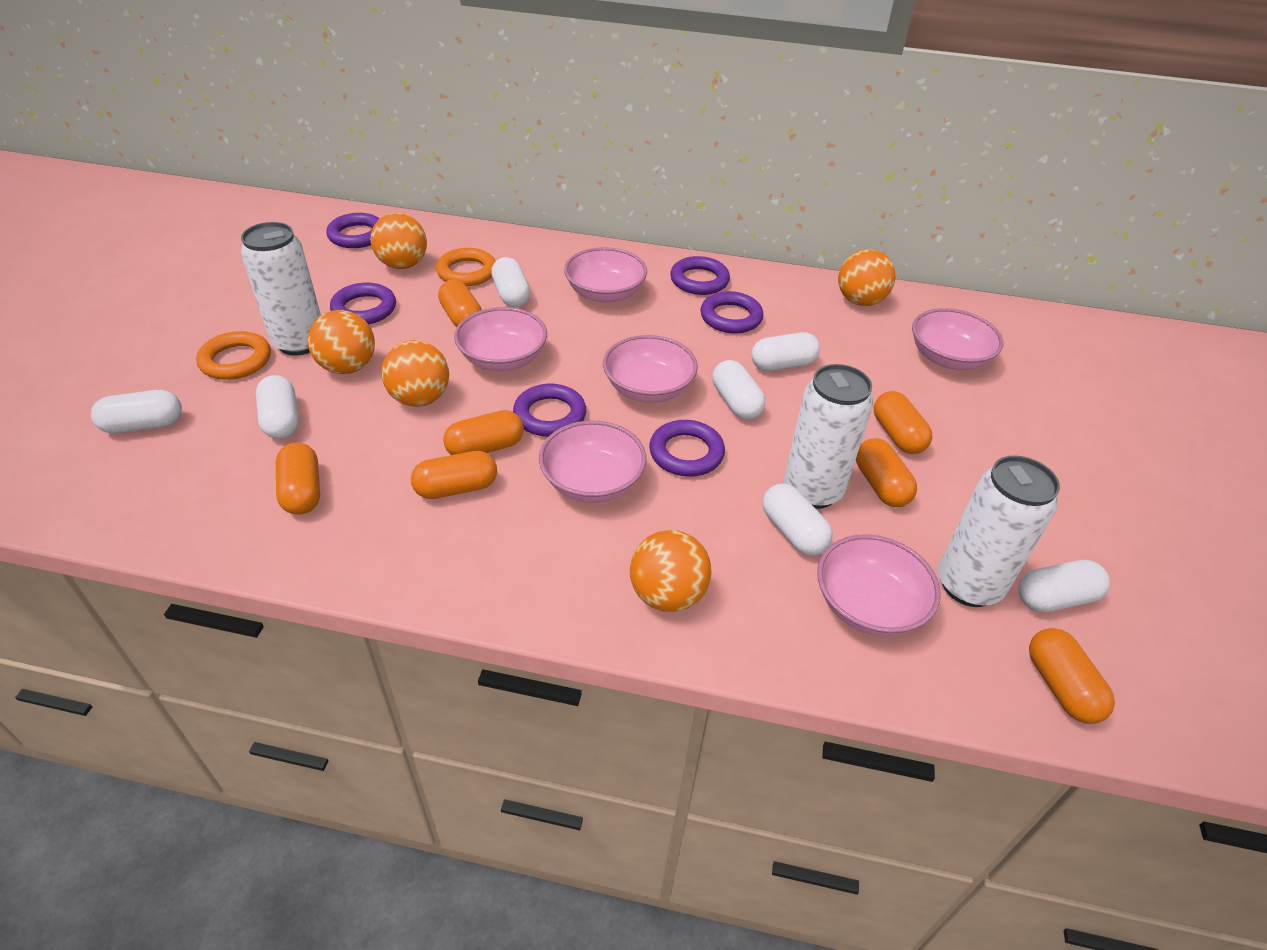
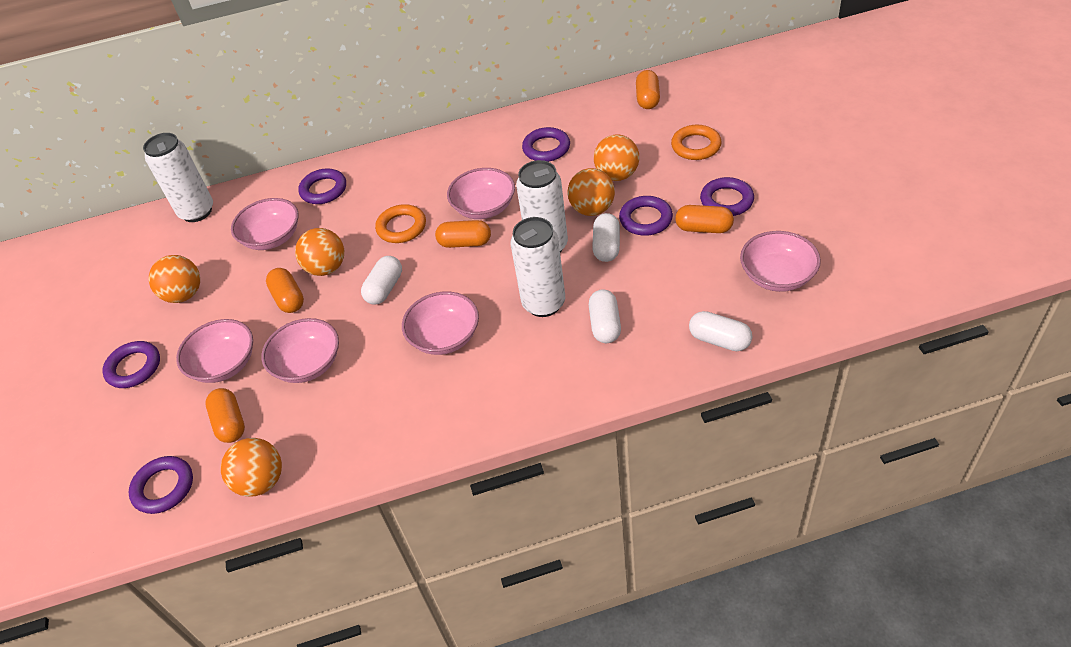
orange capsule: 7 -> 5
white capsule: 7 -> 4

